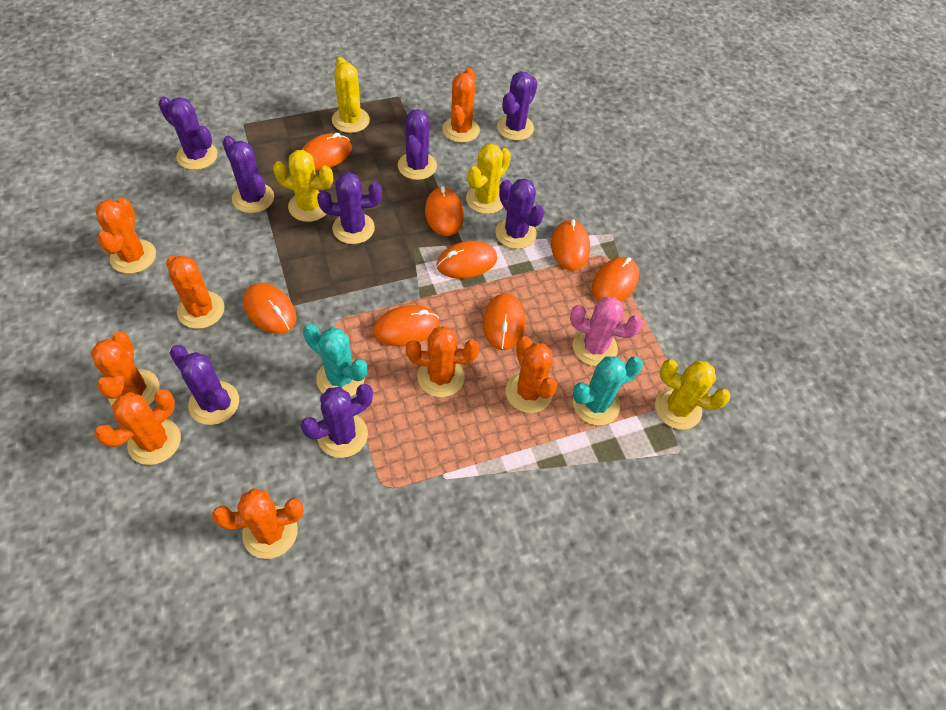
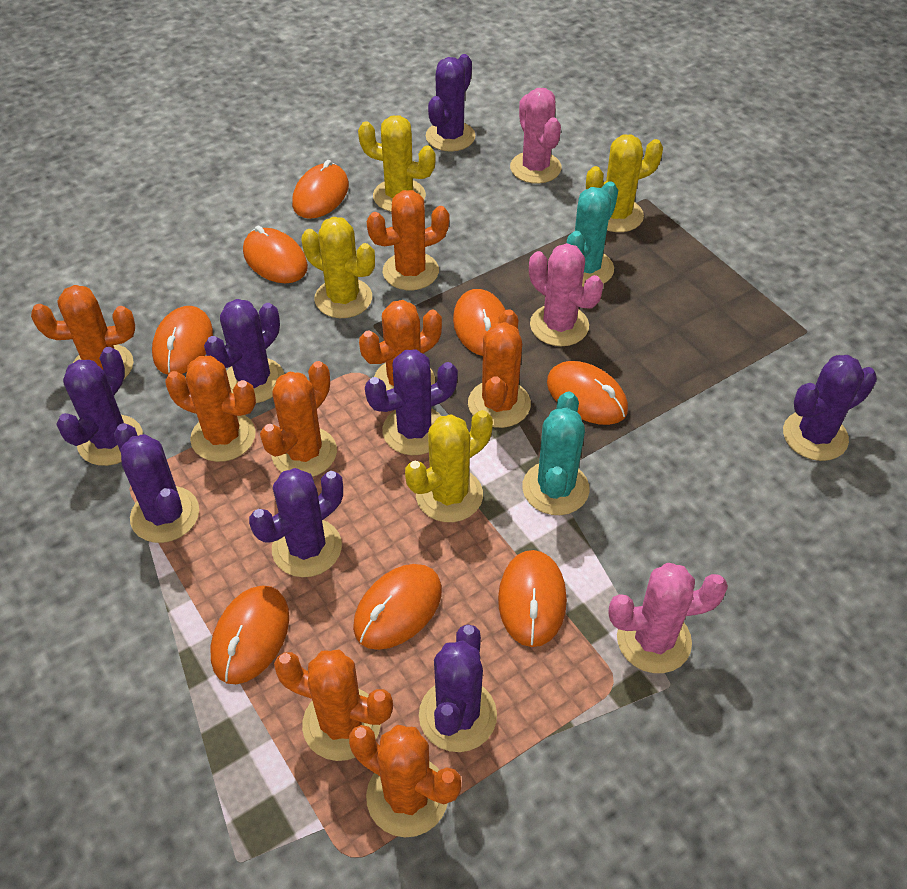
pink cactus: 1 -> 3

